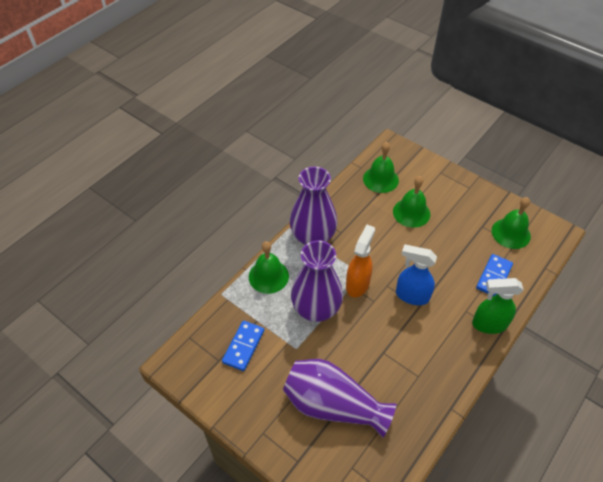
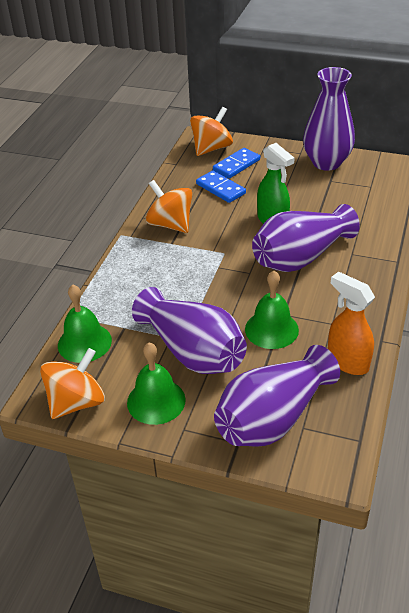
blue spray bottle: 1 -> 0
green bell: 4 -> 3
orange spinning top: 0 -> 3
purple vase: 3 -> 4

